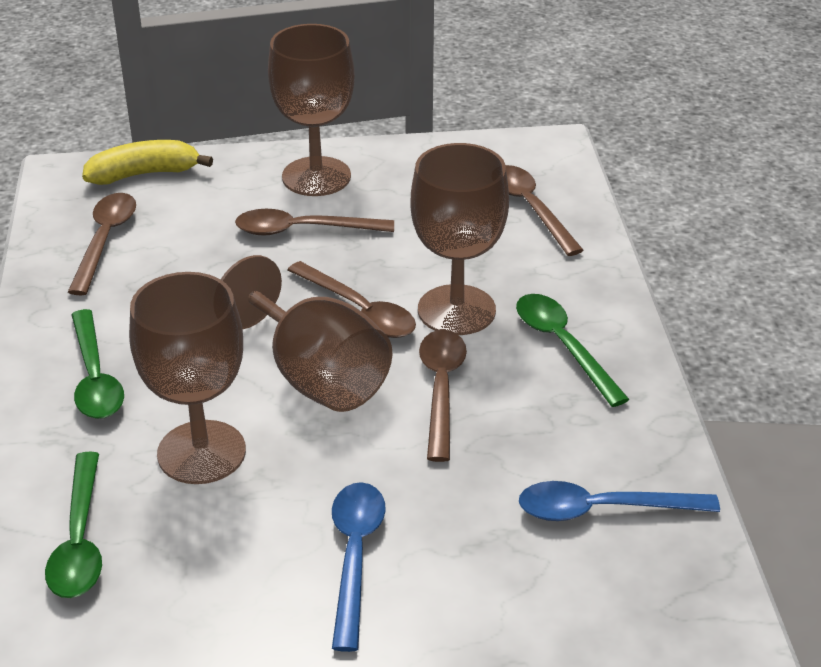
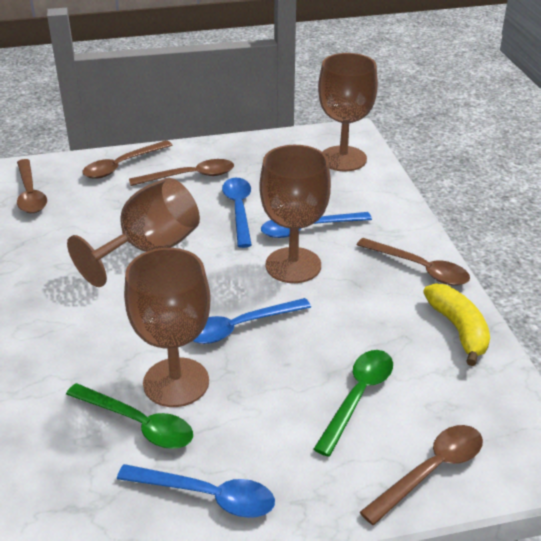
blue spoon: 2 -> 4
green spoon: 3 -> 2

